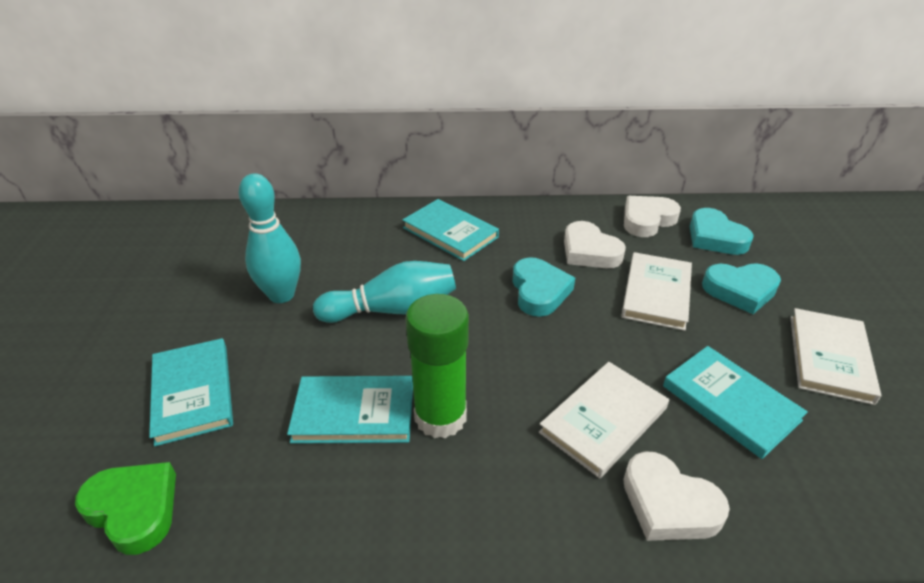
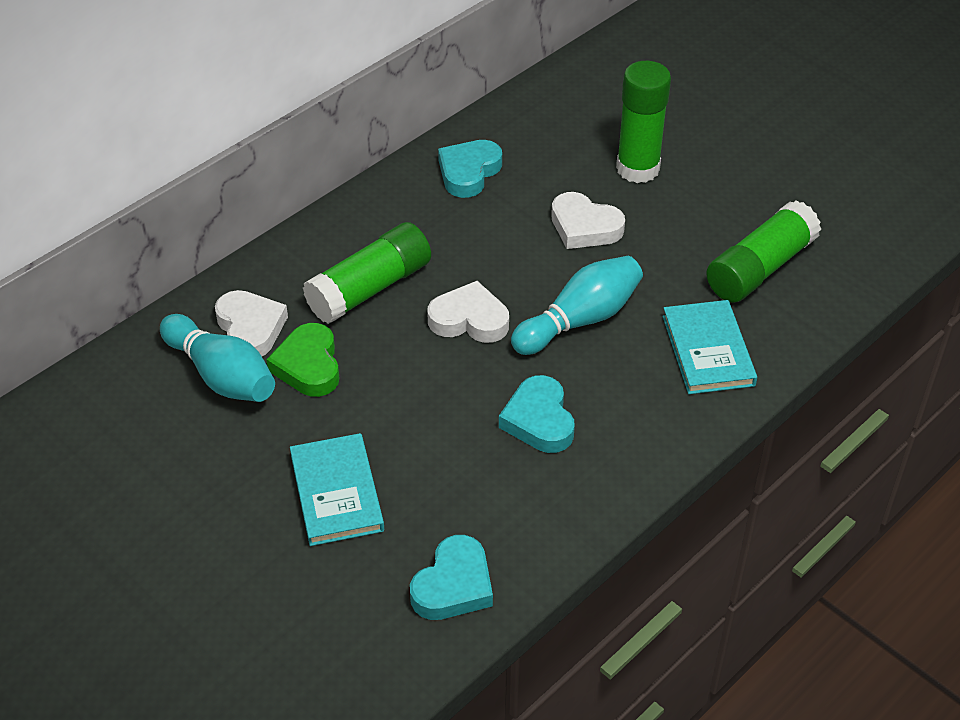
green glue stick: 1 -> 3
turquoise book: 4 -> 2
white book: 3 -> 0

